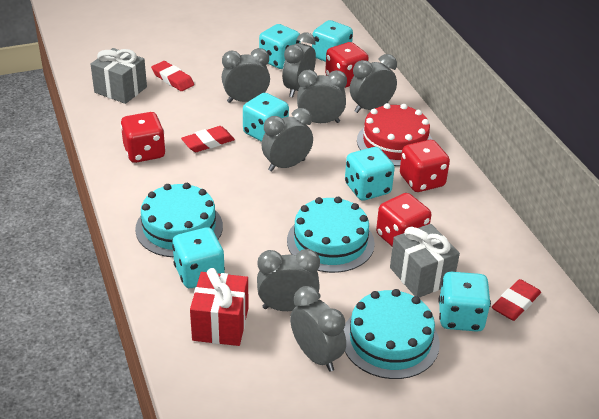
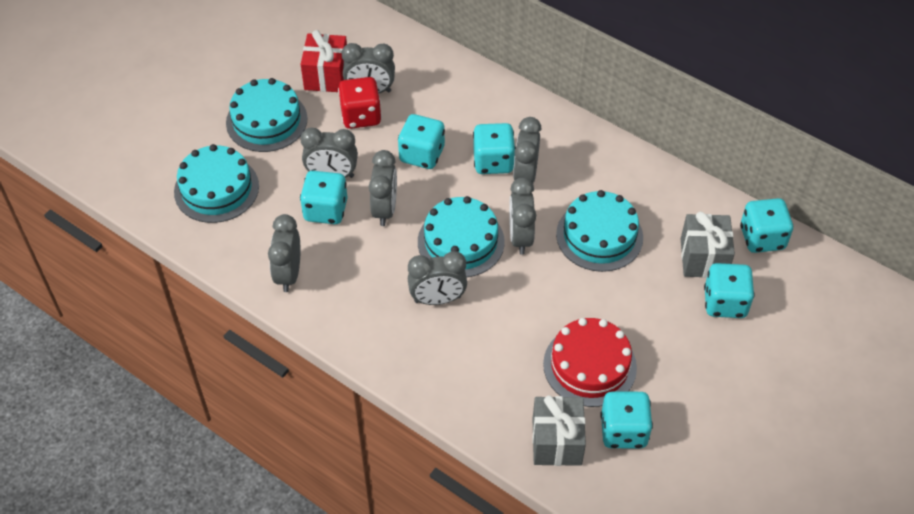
red dice: 4 -> 1
red eraser: 3 -> 0
turquoise cake: 3 -> 4

